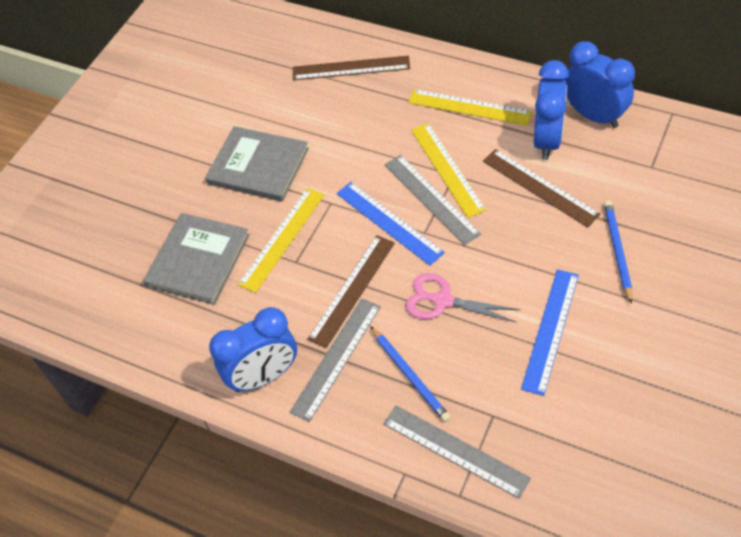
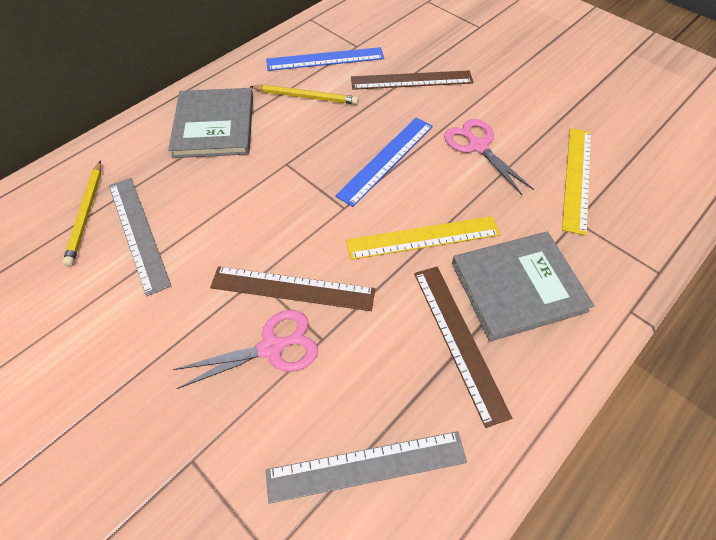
blue clock: 3 -> 0
blue pencil: 2 -> 0
grey ruler: 3 -> 2
pink scissors: 1 -> 2
yellow pencil: 0 -> 2
yellow ruler: 3 -> 2

